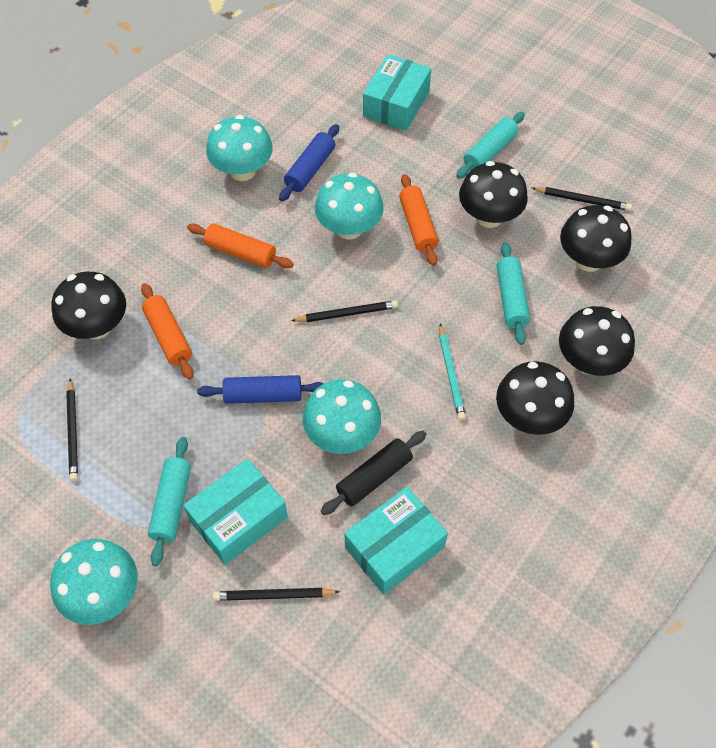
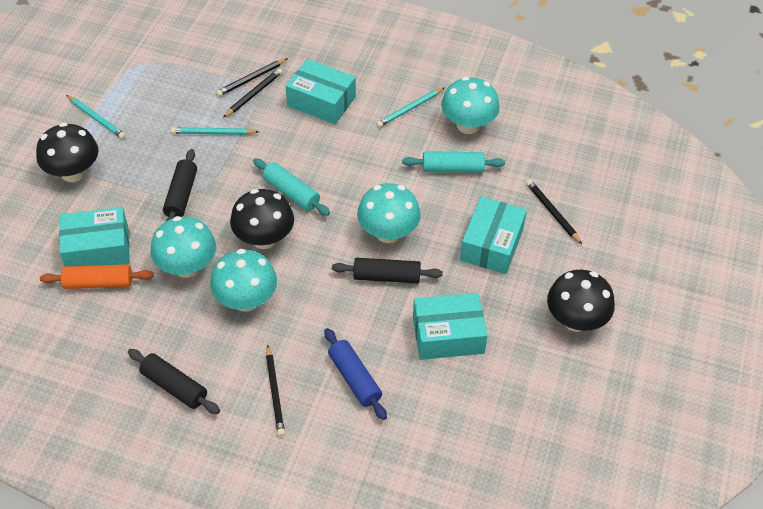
black mushroom: 5 -> 3
black rolling pin: 1 -> 3
blue rolling pin: 2 -> 1
orange rolling pin: 3 -> 1
turquoise box: 3 -> 4
turquoise pencil: 1 -> 3
turquoise rolling pin: 3 -> 2

